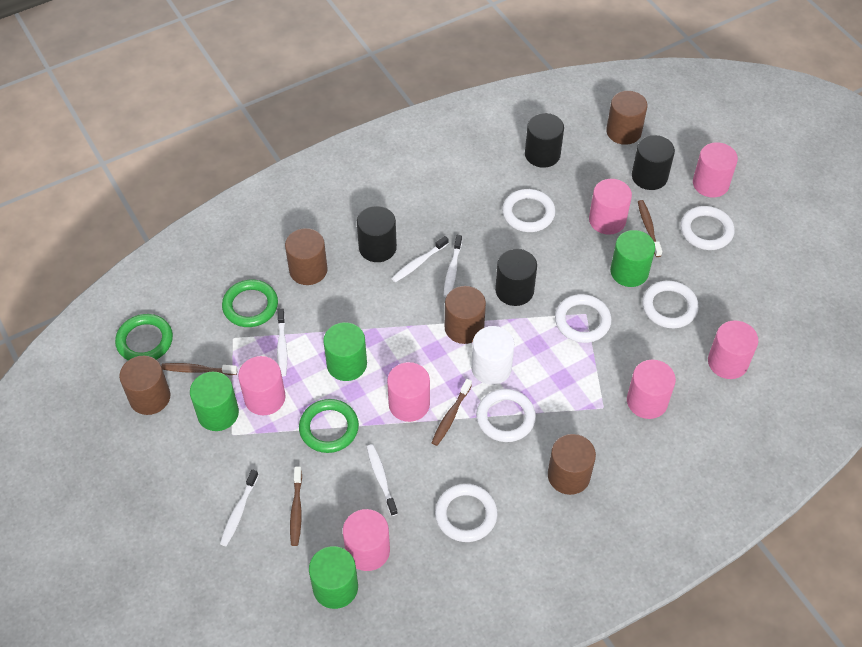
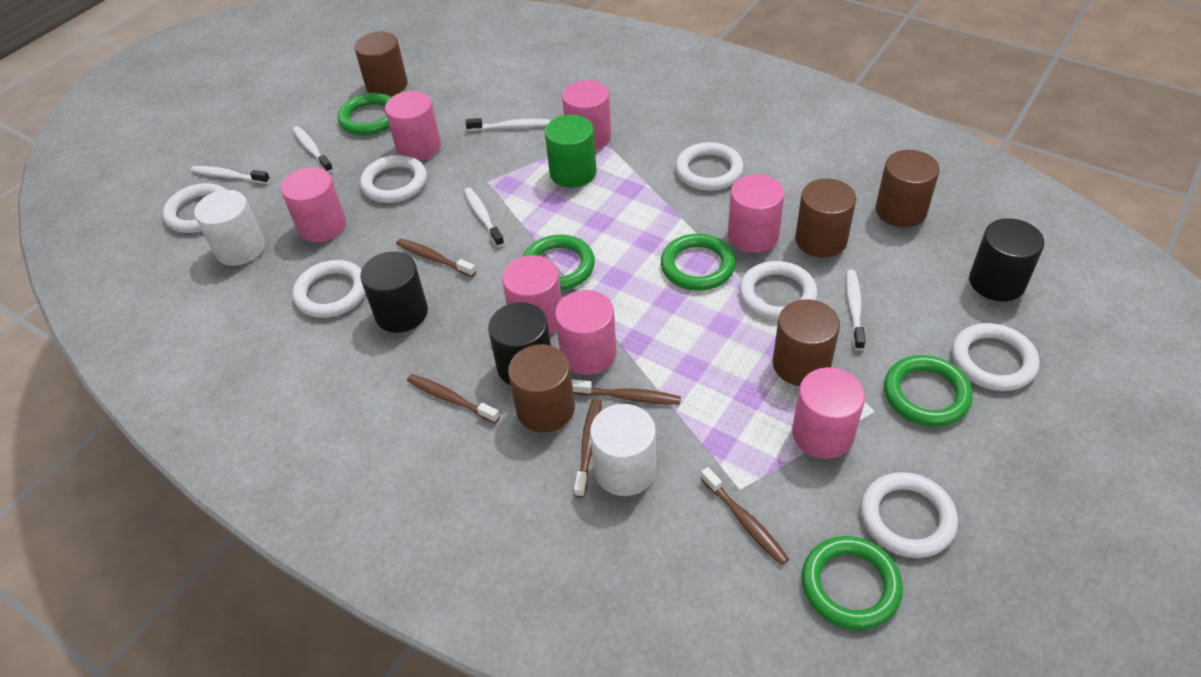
black cylinder: 4 -> 3
brown toothbrush: 4 -> 5
green cylinder: 4 -> 1
green ring: 3 -> 5
white cylinder: 1 -> 2
white ring: 6 -> 7

